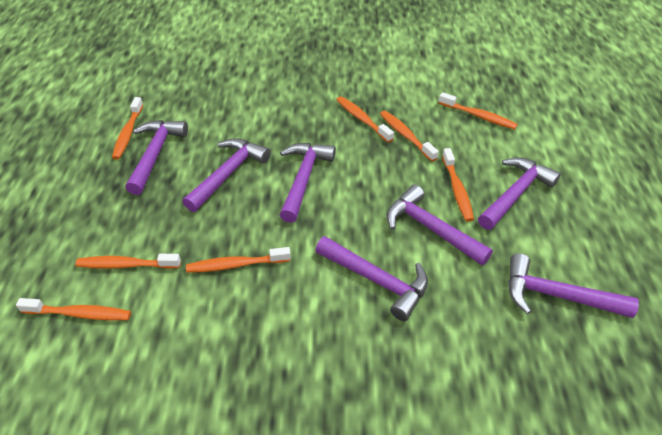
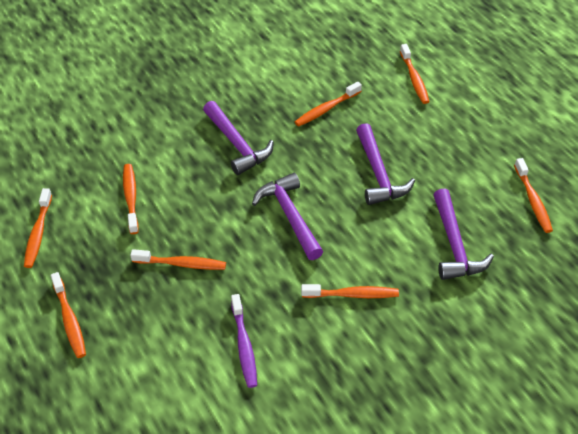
purple hammer: 7 -> 4
purple toothbrush: 0 -> 1

